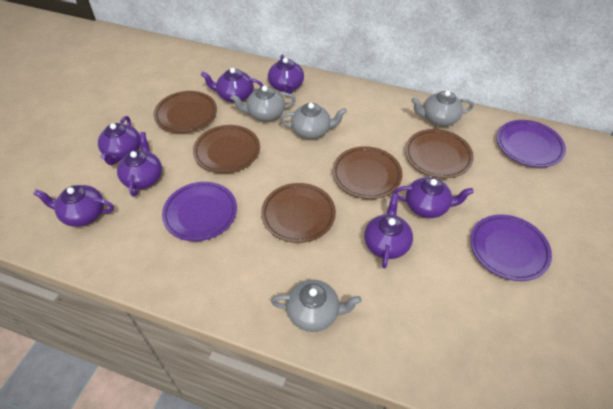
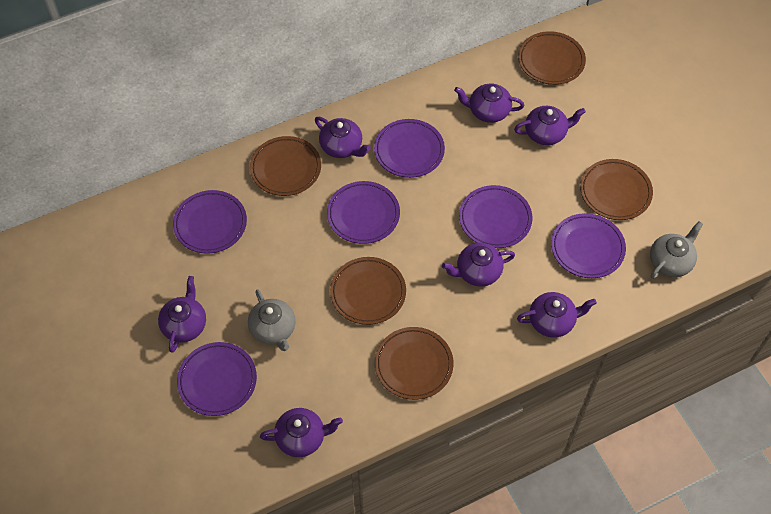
grey teapot: 4 -> 2
purple plate: 3 -> 6

